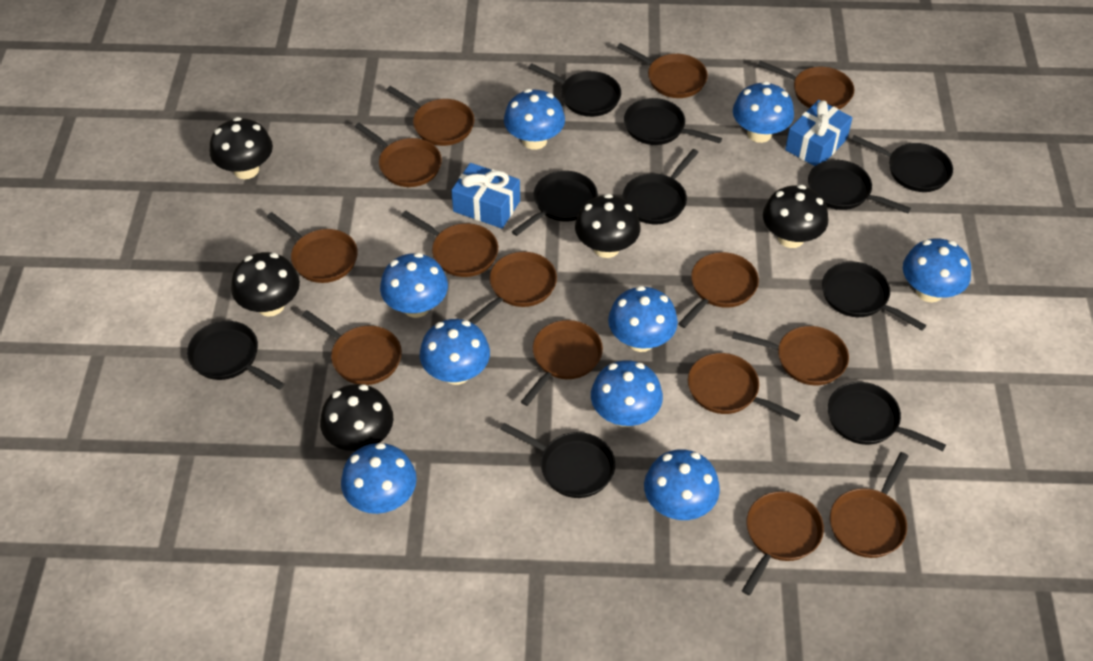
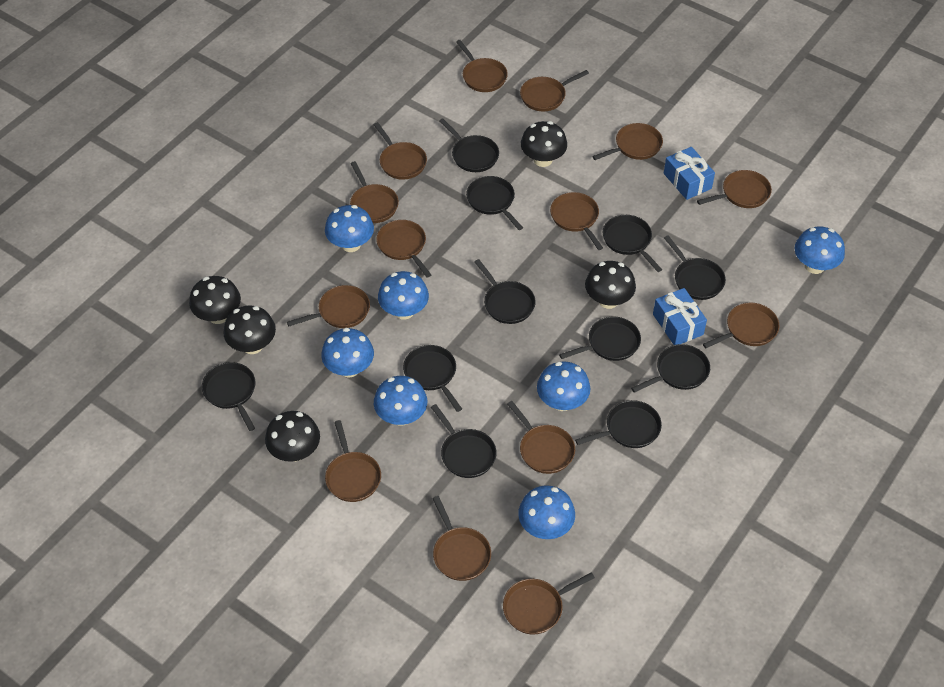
black pan: 10 -> 11
blue mushroom: 9 -> 7

